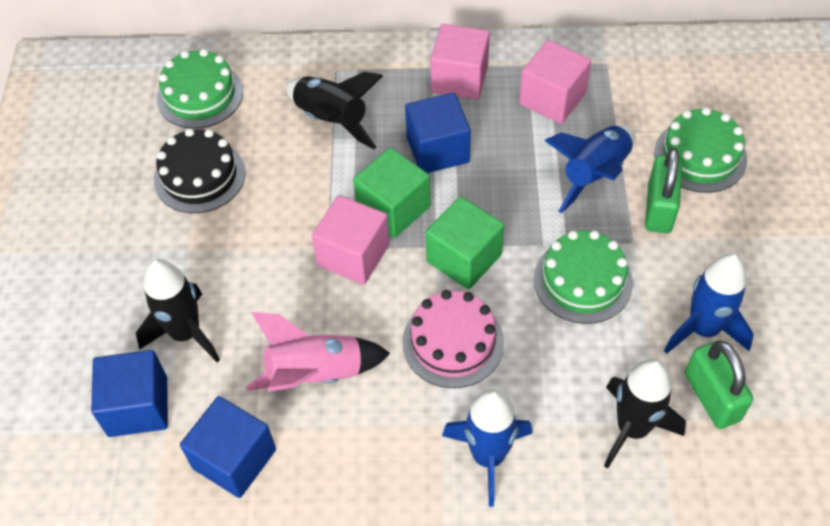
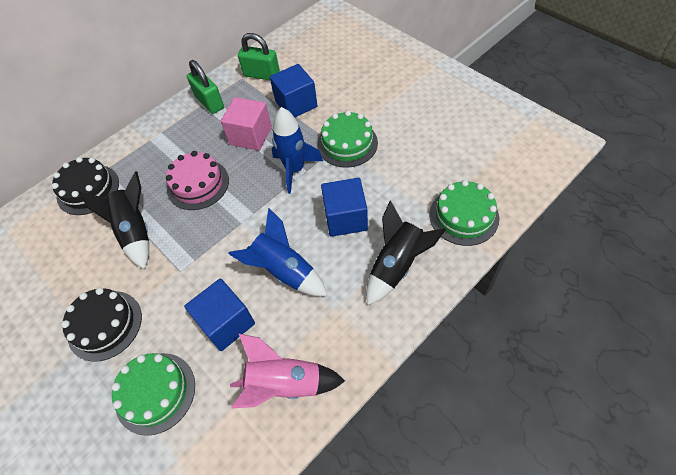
black cake: 1 -> 2
black rocket: 3 -> 2
blue rocket: 3 -> 2
green cube: 2 -> 0
pink cube: 3 -> 1

